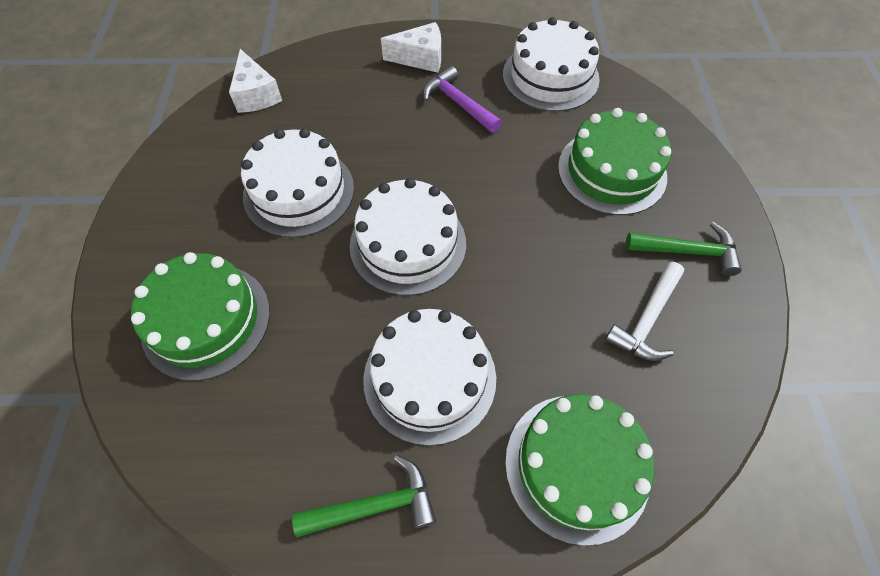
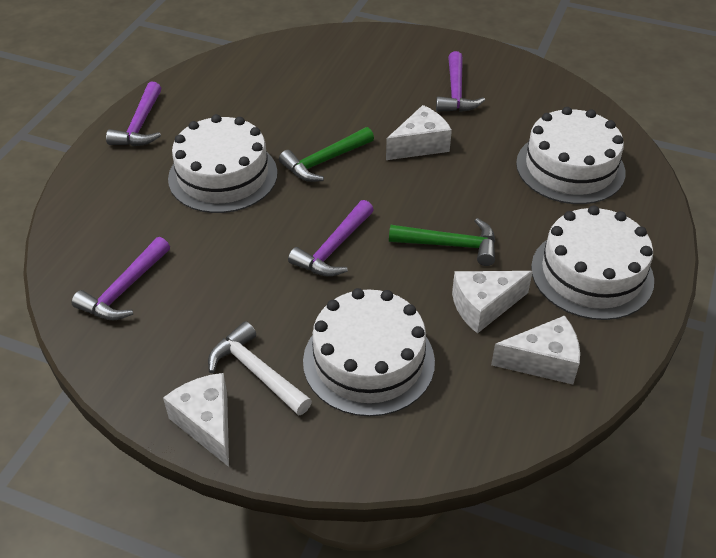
green cake: 3 -> 0
purple hammer: 1 -> 4
white cheese: 2 -> 4

